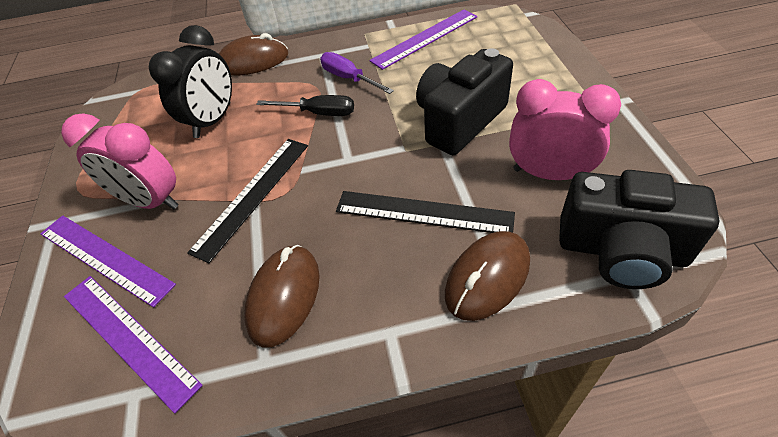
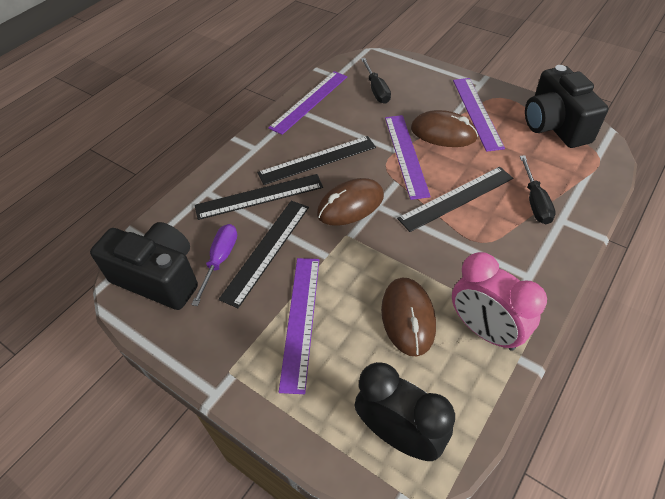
black ruler: 2 -> 4
black screwdriver: 1 -> 2
pink clock: 2 -> 1
purple ruler: 3 -> 4

